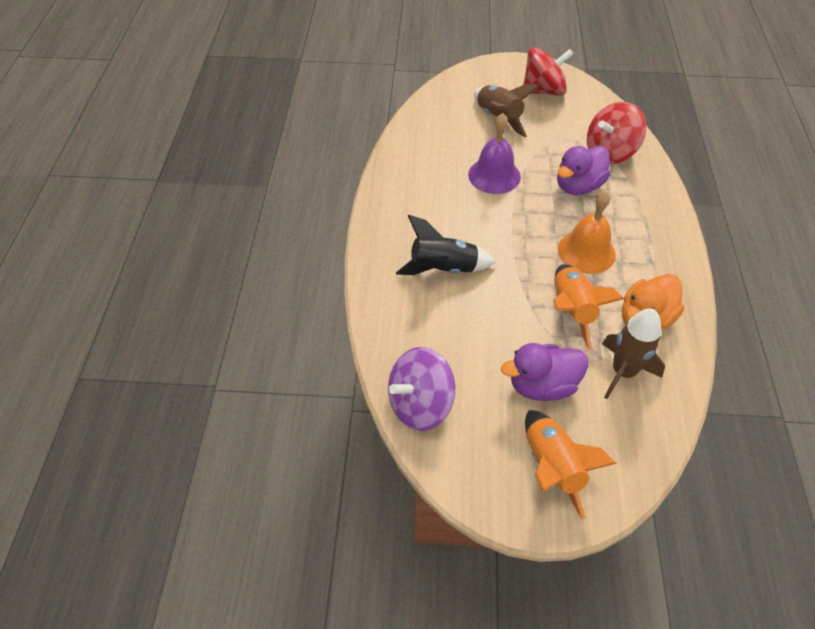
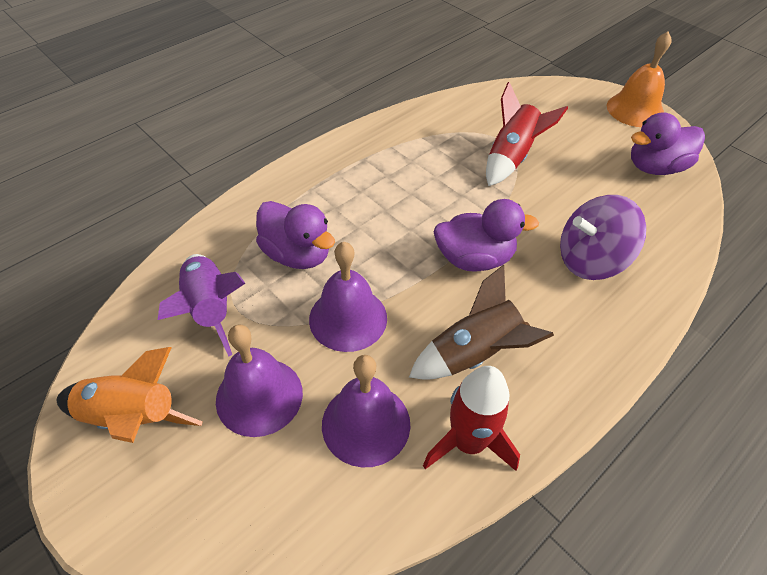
black rocket: 1 -> 0
brown rocket: 2 -> 1
orange duck: 1 -> 0
orange rocket: 2 -> 1
purple bell: 1 -> 3
purple duck: 2 -> 3
purple rocket: 0 -> 1
red rocket: 0 -> 2
red spinning top: 2 -> 0

